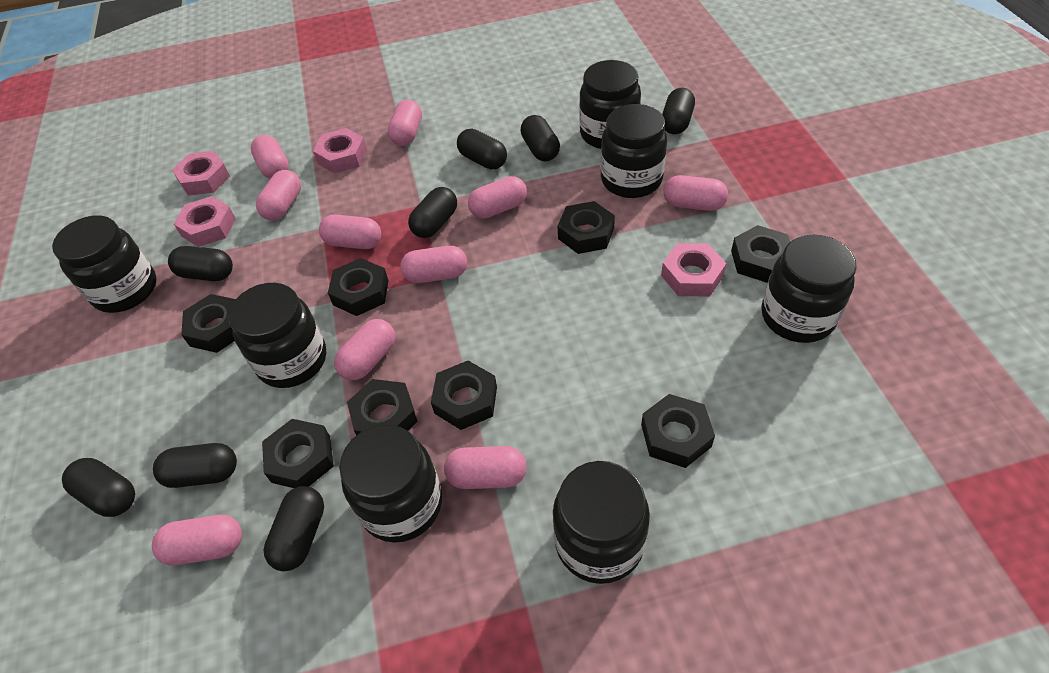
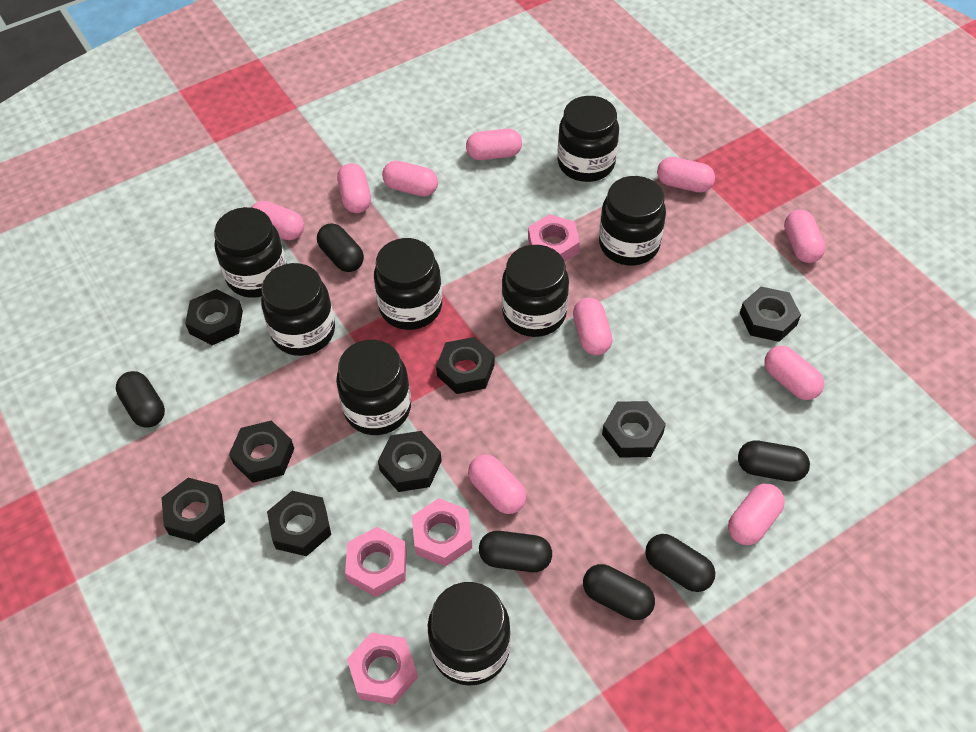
black capsule: 8 -> 6
black jar: 7 -> 8

